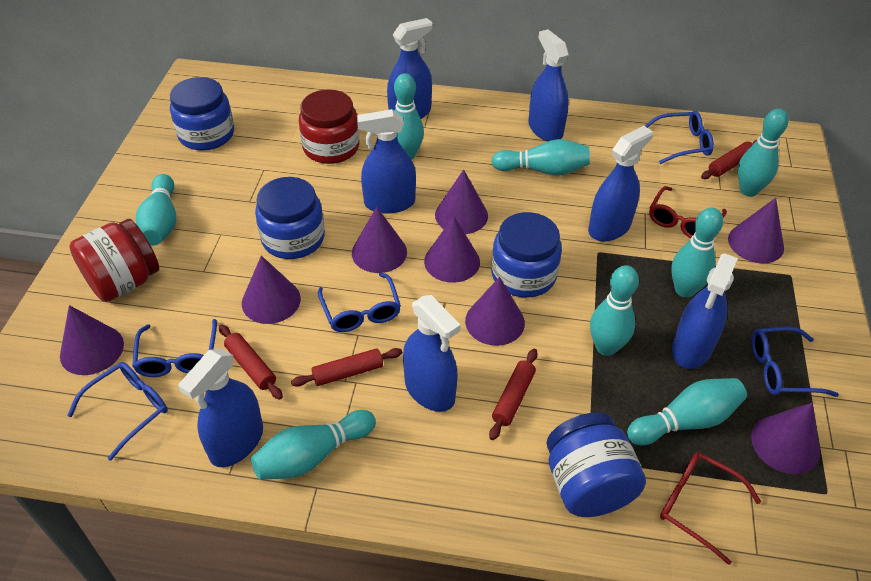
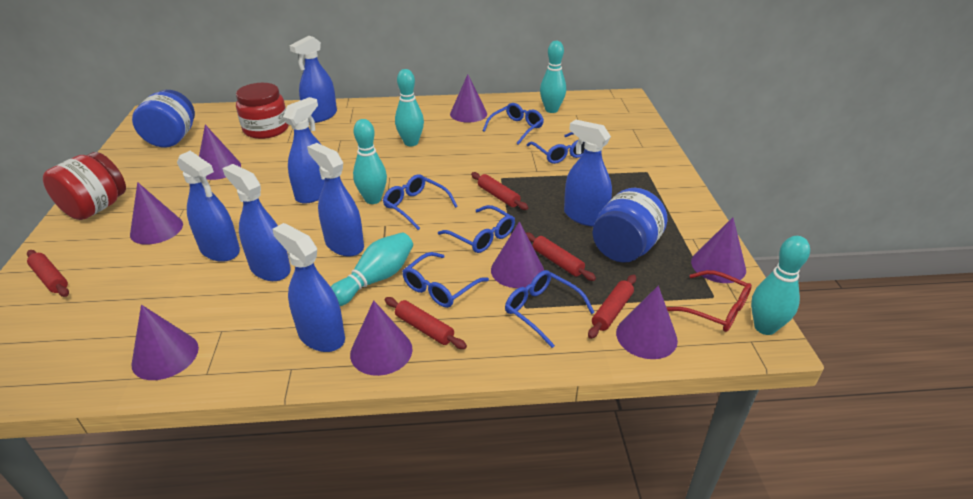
blue glasses: 5 -> 6
blue jar: 4 -> 2
red glasses: 2 -> 1
red rolling pin: 4 -> 5
turquoise bowling pin: 8 -> 5

